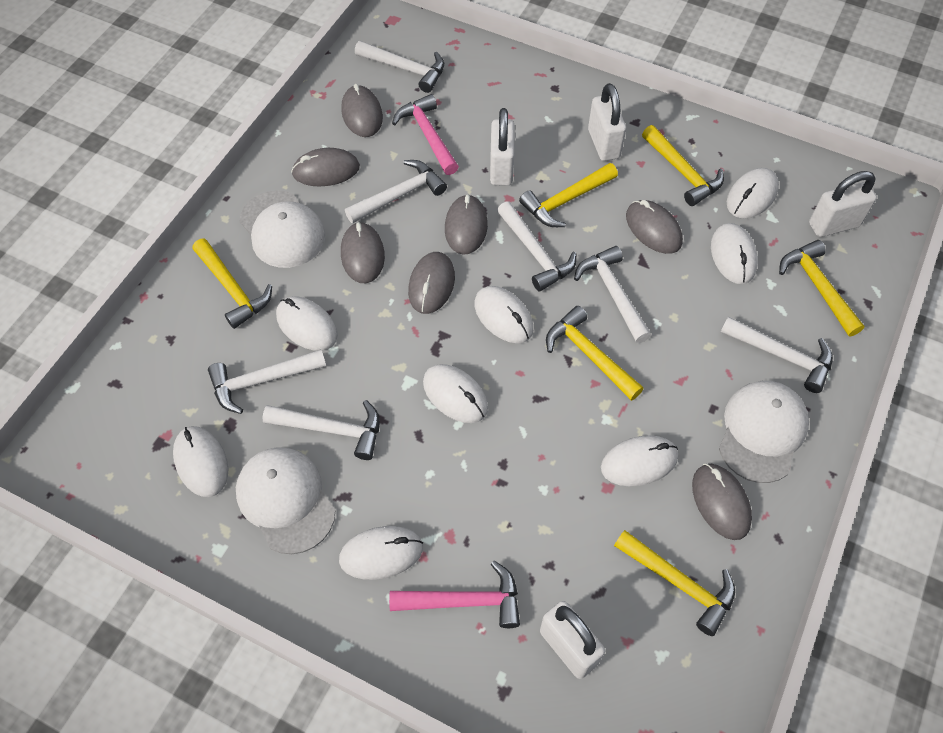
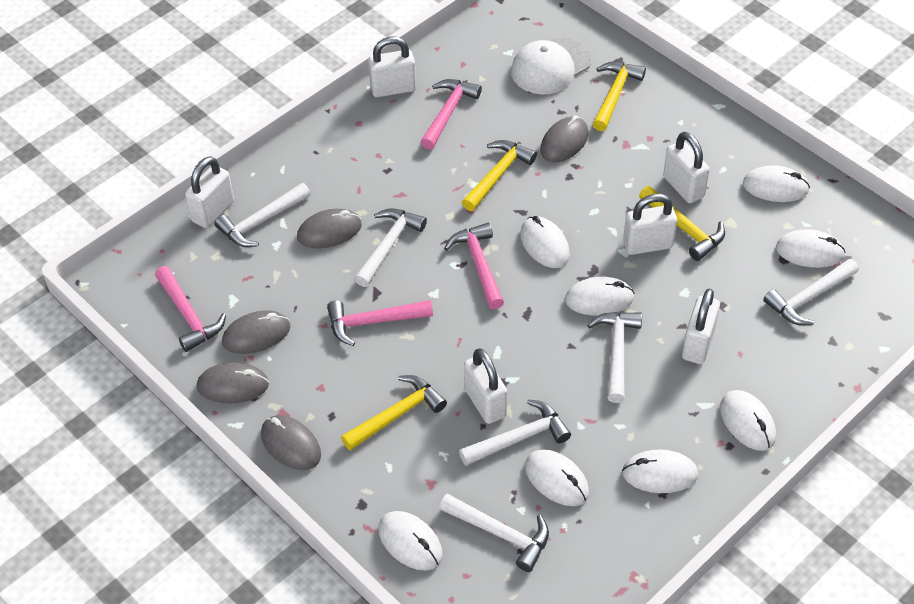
grey mouse: 7 -> 5
pink hammer: 2 -> 4
white cap: 3 -> 1
white hammer: 7 -> 6
white padlock: 4 -> 6
yellow hammer: 6 -> 4

